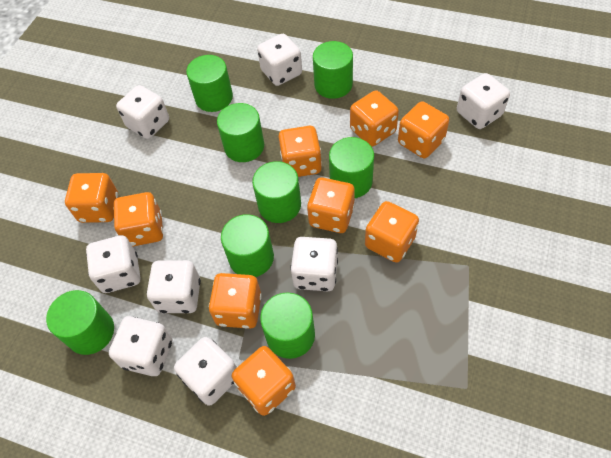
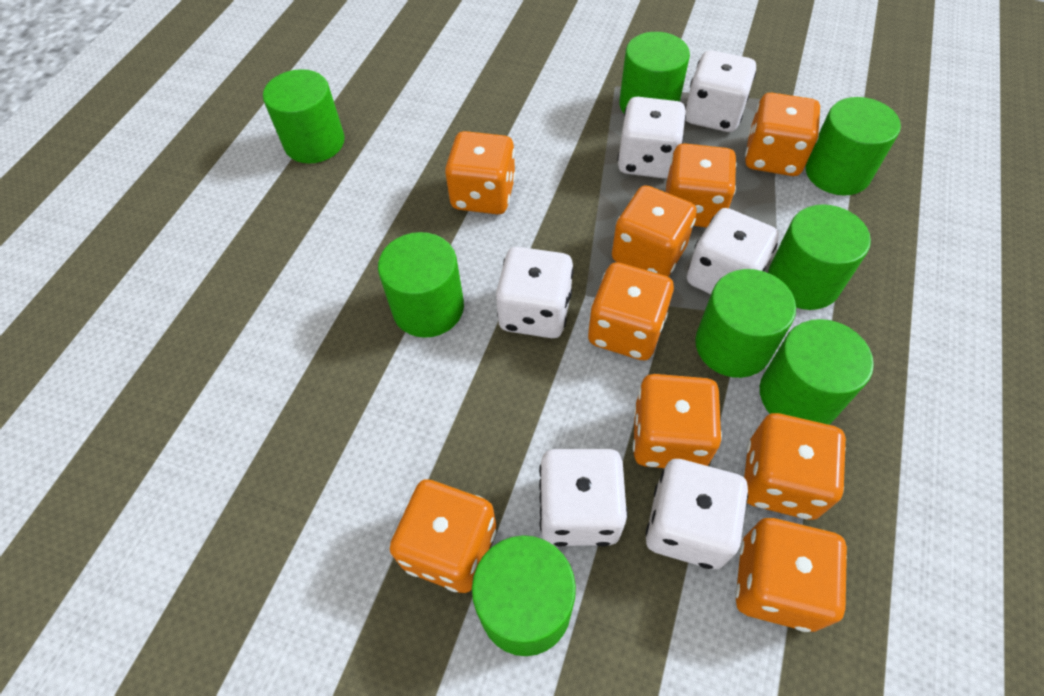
white dice: 8 -> 6

